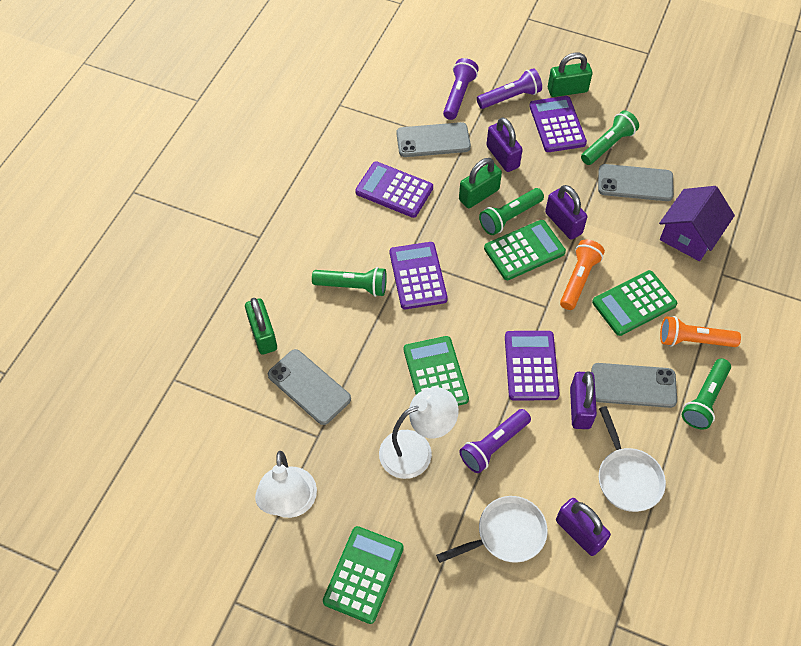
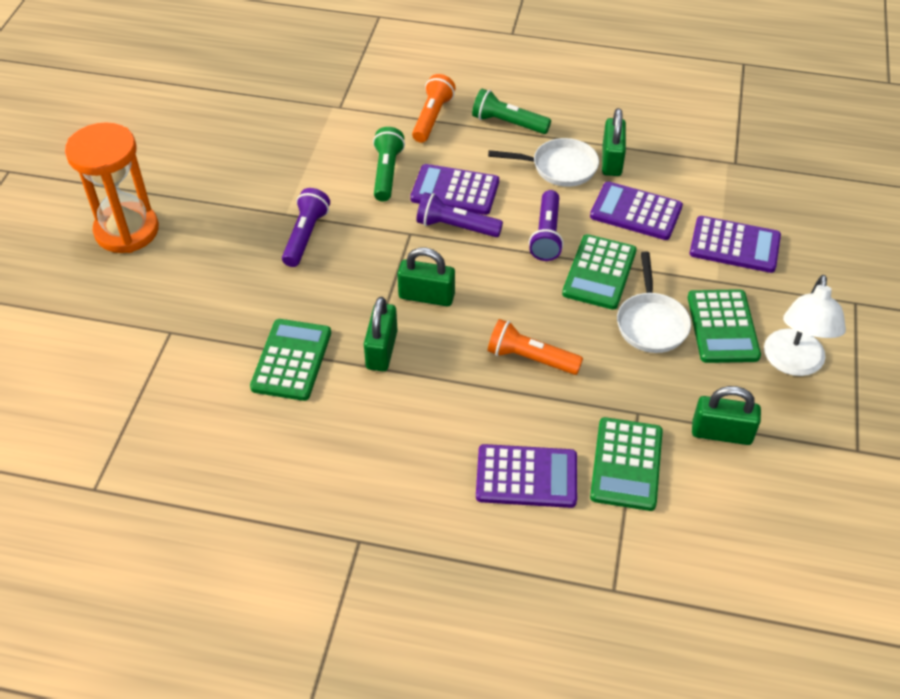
green flashlight: 4 -> 2
green padlock: 3 -> 4
grey phone: 4 -> 0
orange hourglass: 0 -> 1
purple house: 1 -> 0
purple padlock: 4 -> 0
white lamp: 2 -> 1

